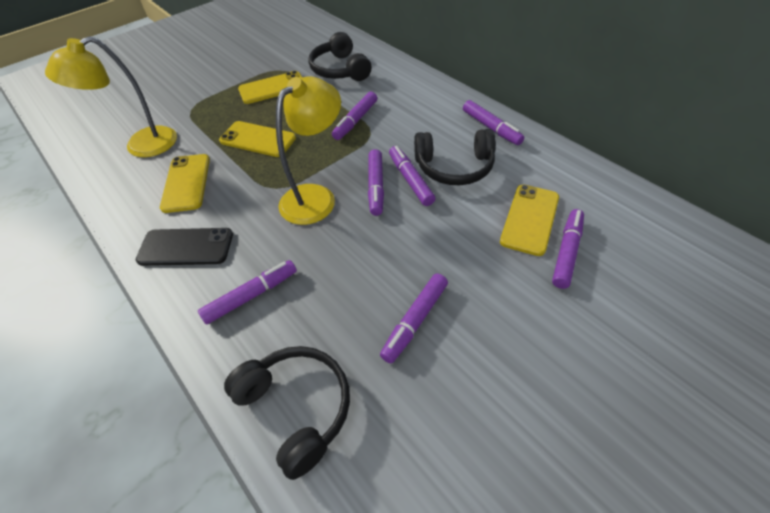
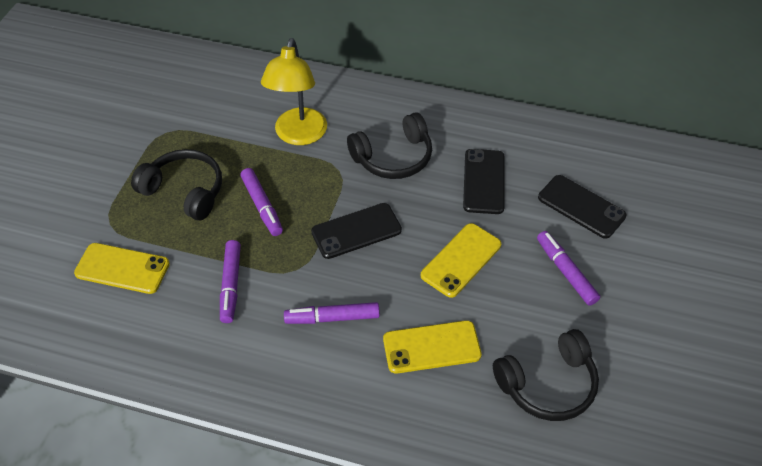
black phone: 1 -> 3
purple marker: 7 -> 4
yellow lamp: 2 -> 1
yellow phone: 4 -> 3

